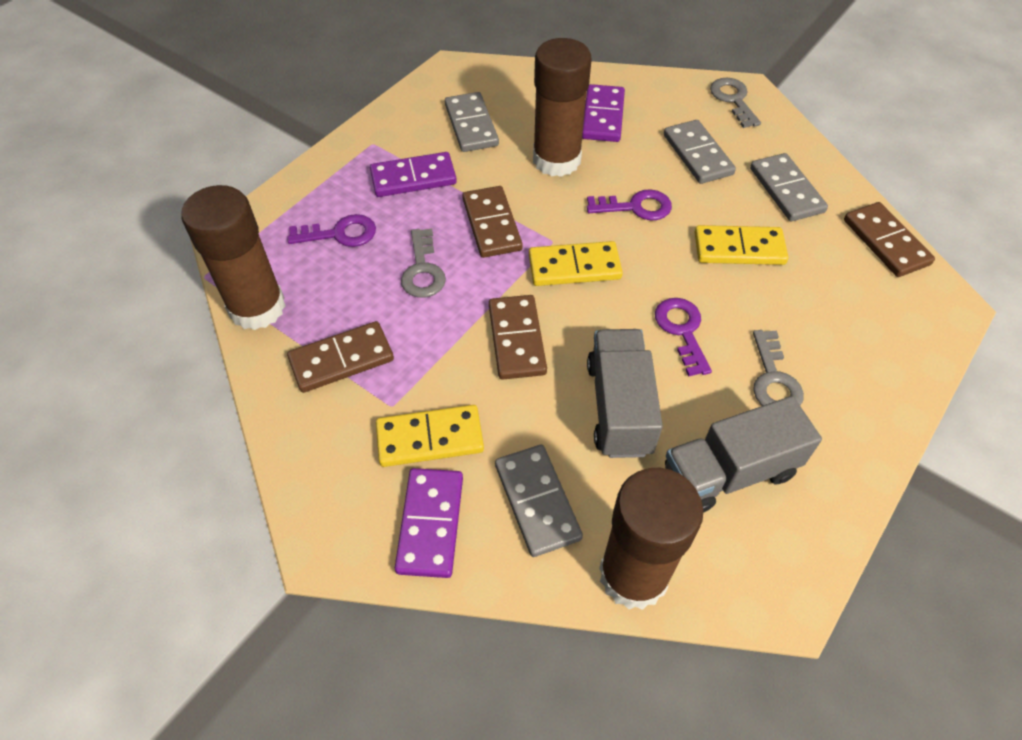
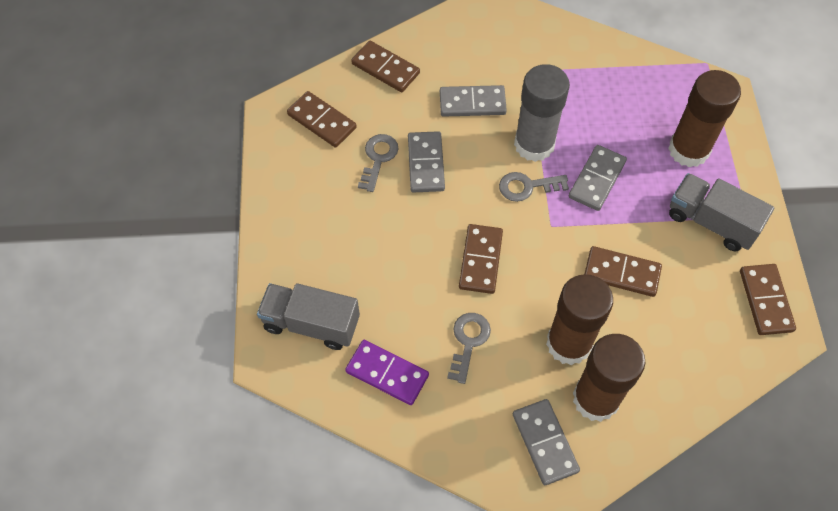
brown domino: 4 -> 5
grey glue stick: 0 -> 1
purple domino: 3 -> 1
purple key: 3 -> 0
yellow domino: 3 -> 0

